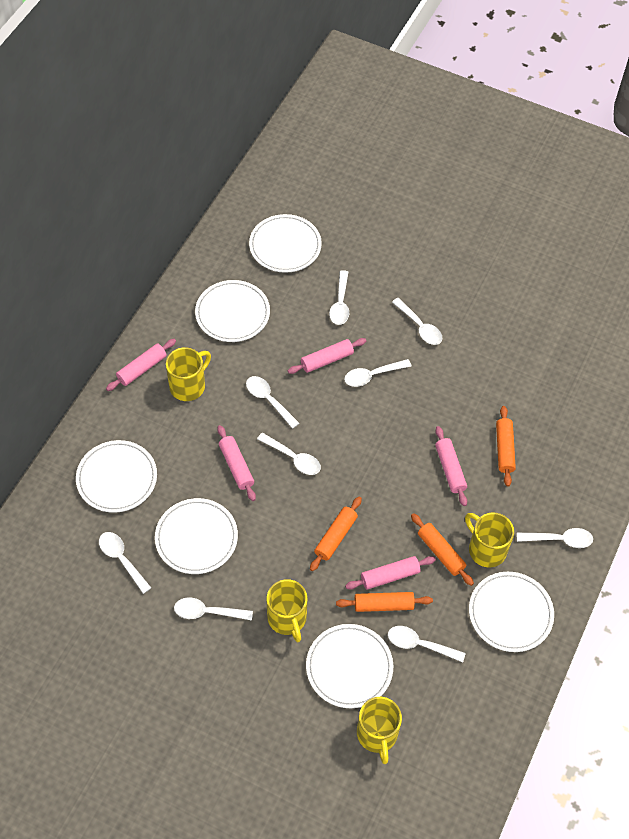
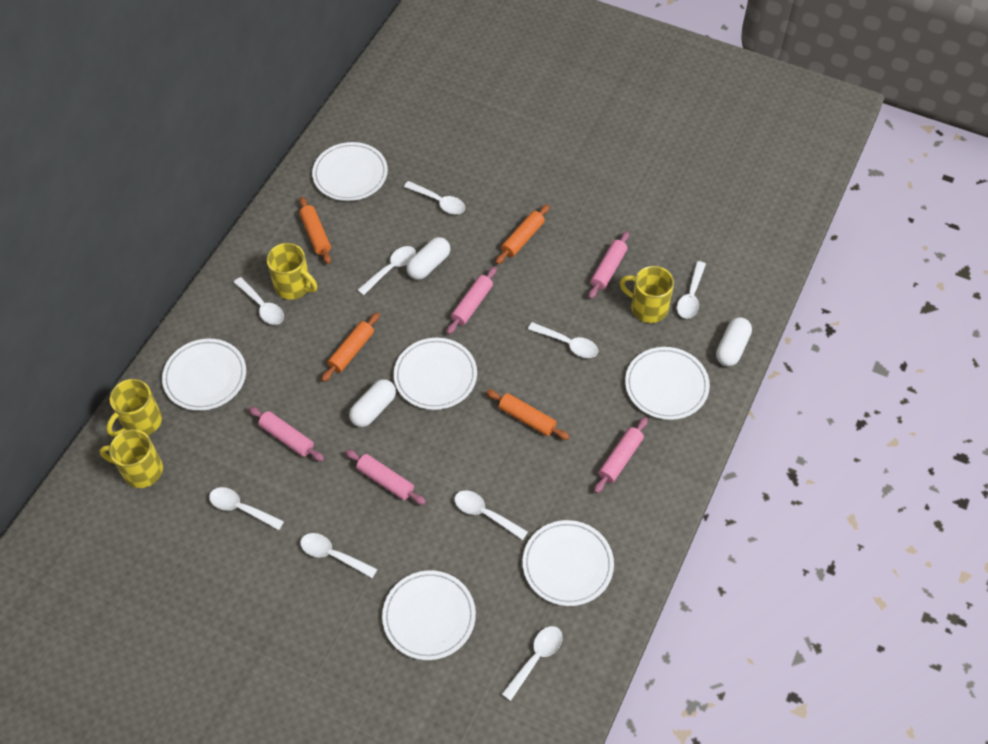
white capsule: 0 -> 3

